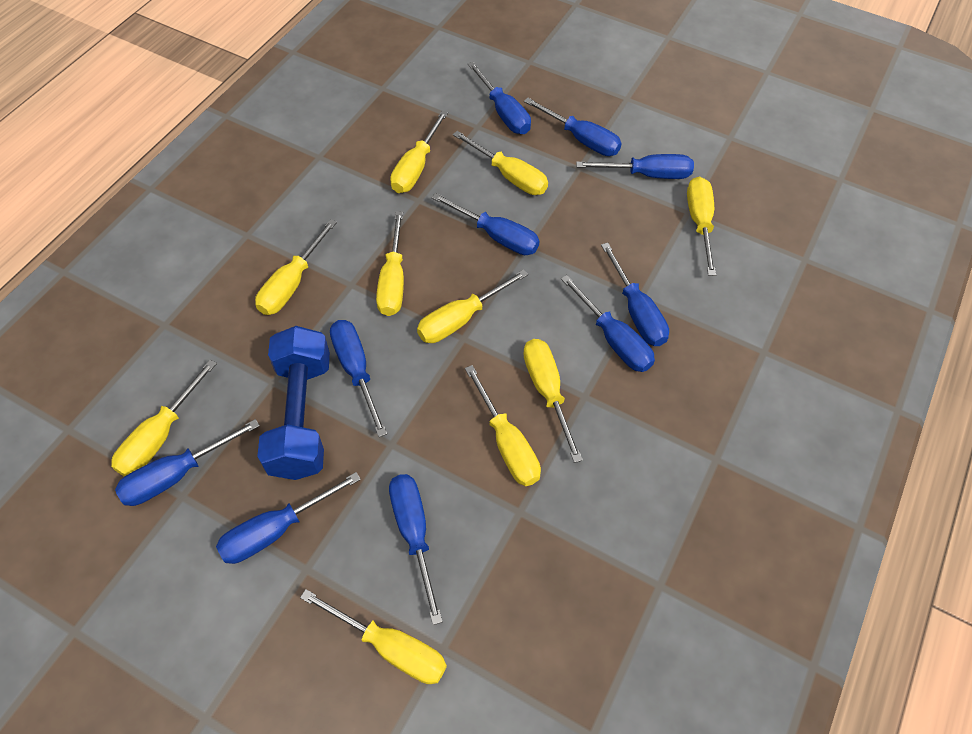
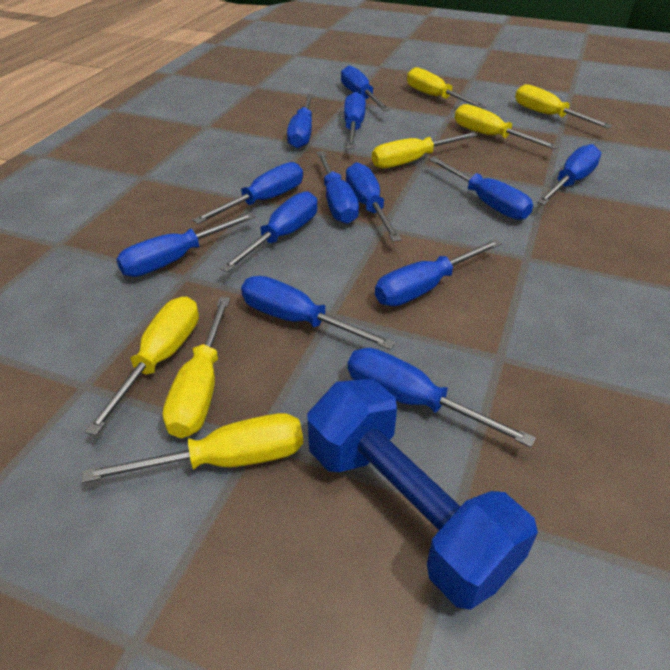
blue screwdriver: 10 -> 13
yellow screwdriver: 10 -> 7

